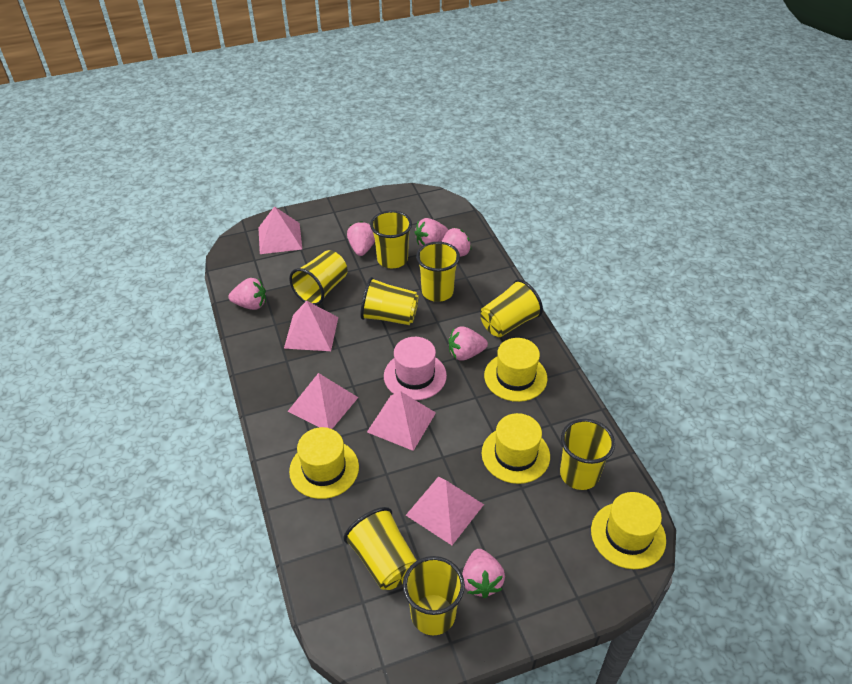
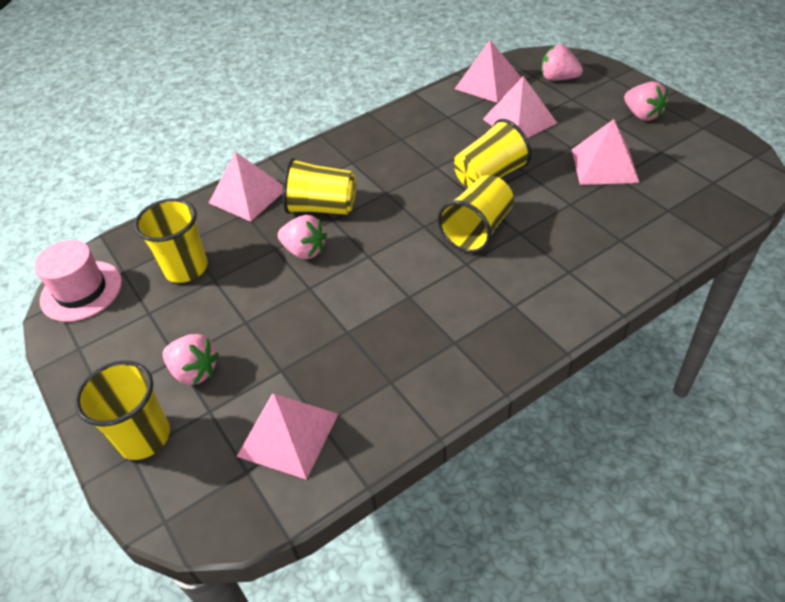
pink strawberry: 6 -> 4
yellow cup: 8 -> 5
yellow hat: 4 -> 0

